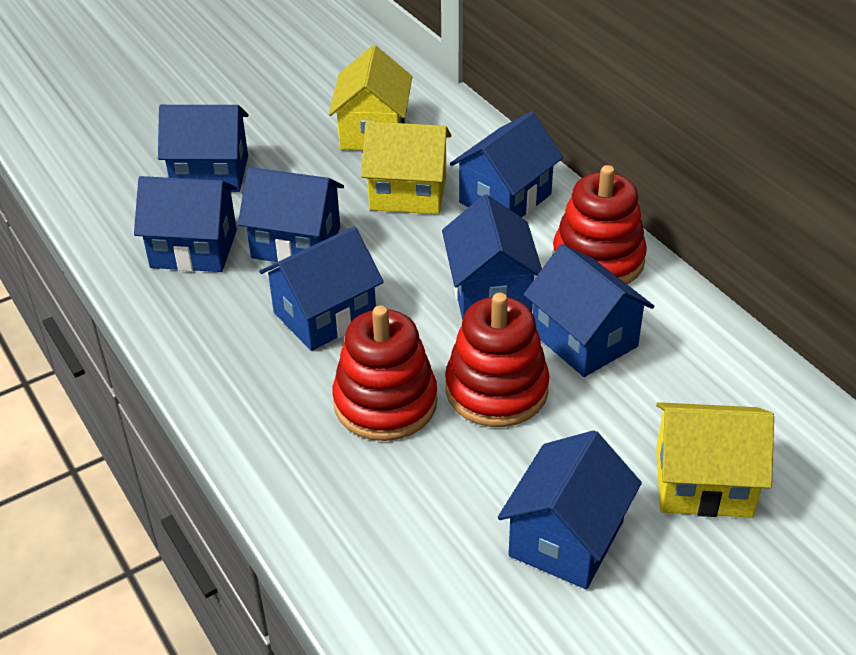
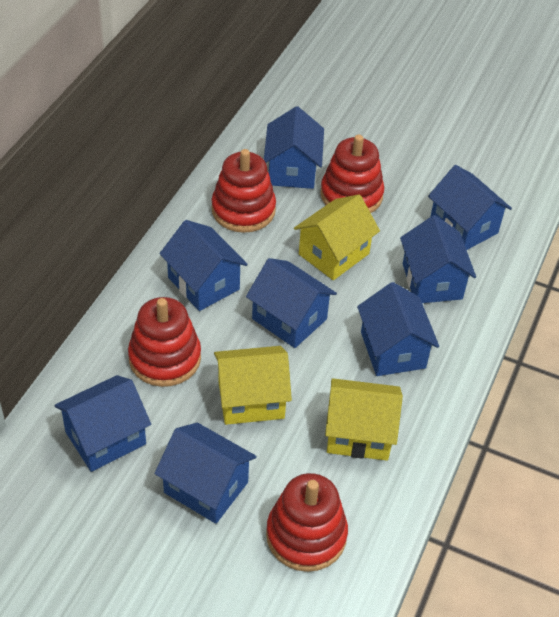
red stacking toy: 3 -> 4

